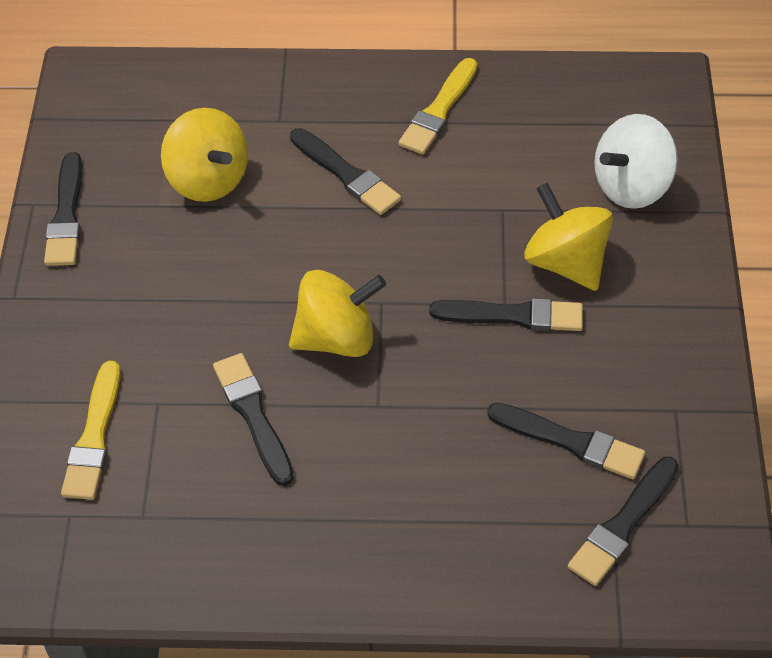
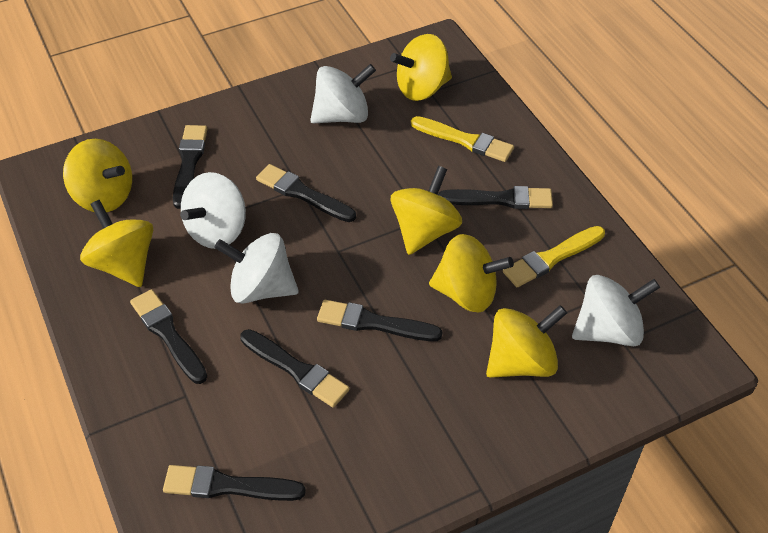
black brush: 6 -> 7
white spinning top: 1 -> 4
yellow spinning top: 3 -> 6

